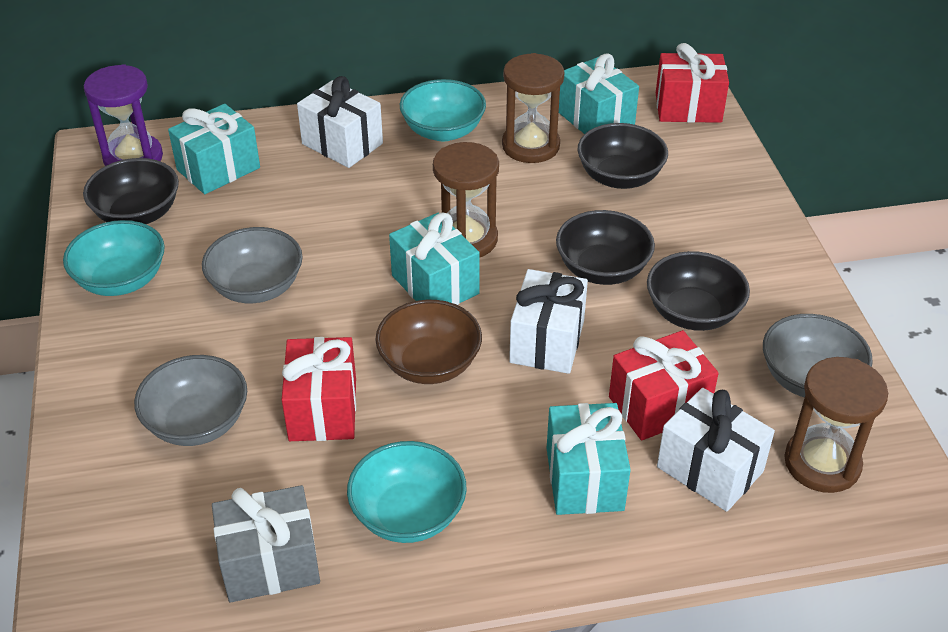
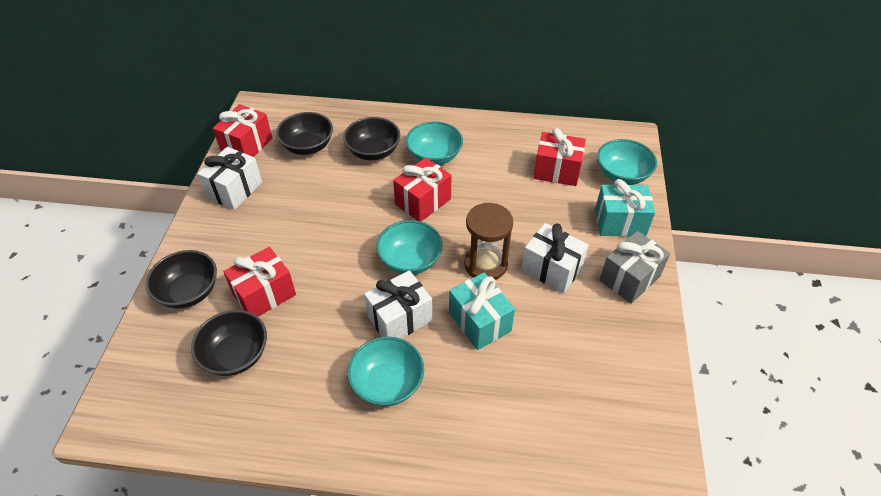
brown bowl: 1 -> 0
brown hourglass: 3 -> 1
grey bowl: 3 -> 0
purple hourglass: 1 -> 0
red gift: 3 -> 4
turquoise bowl: 3 -> 4
turquoise gift: 4 -> 2

